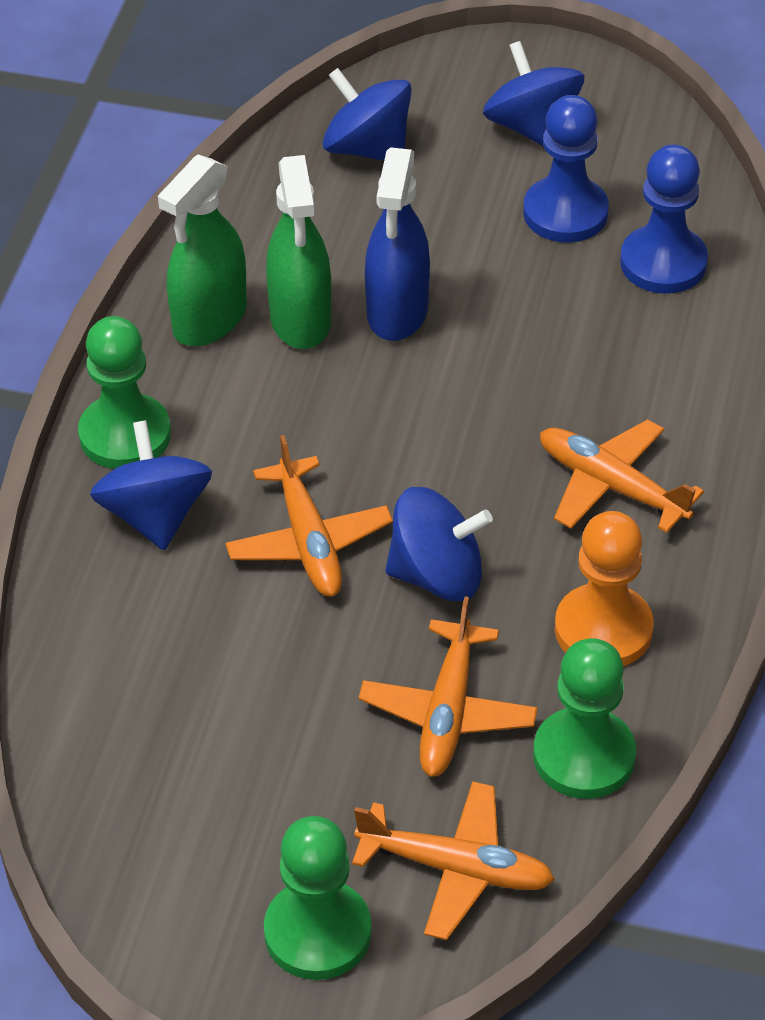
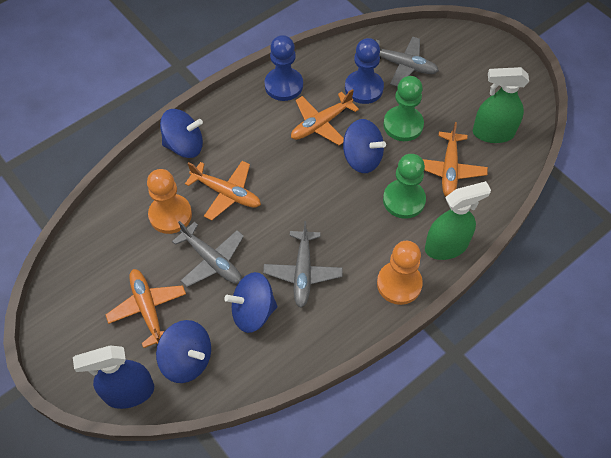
green pawn: 3 -> 2
grey plane: 0 -> 3
orange pawn: 1 -> 2

